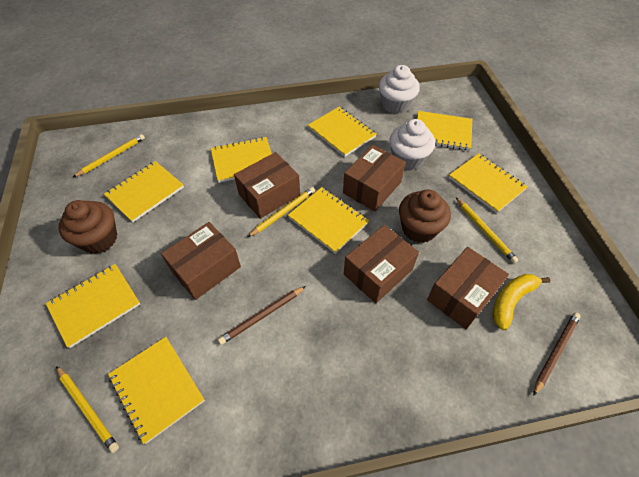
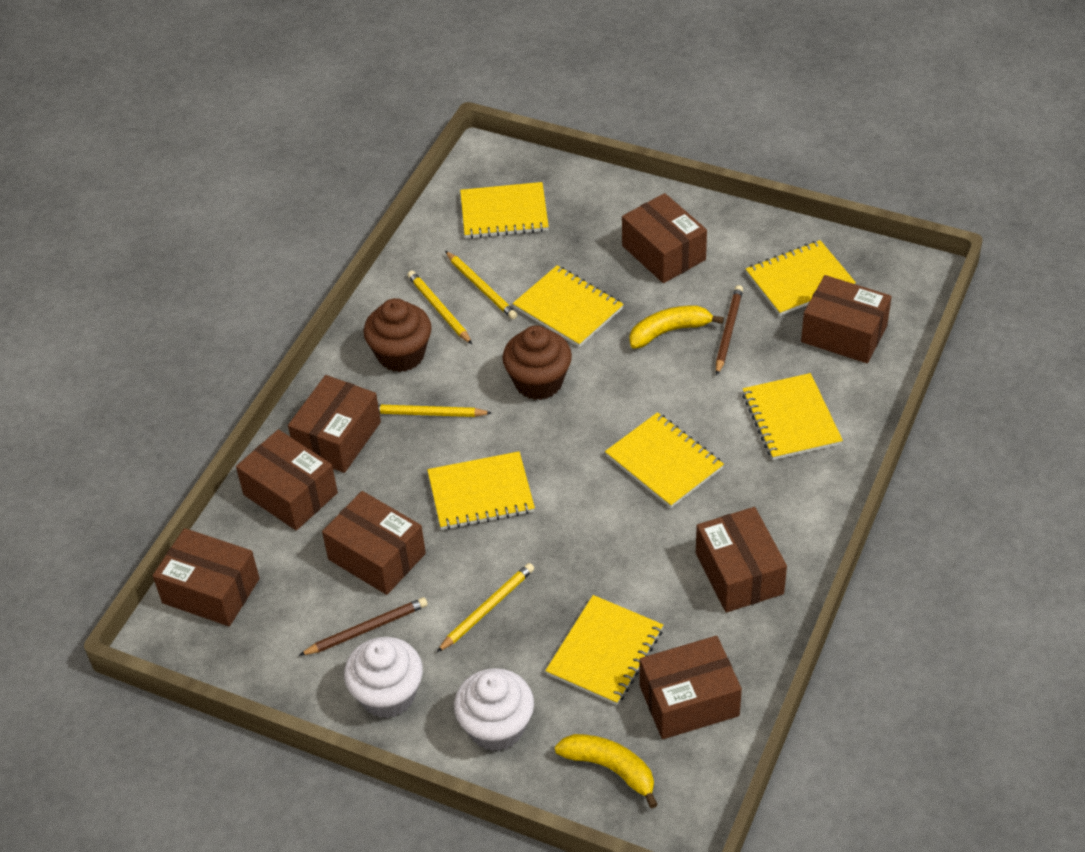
brown box: 5 -> 8
yellow banana: 1 -> 2
yellow notebook: 8 -> 7

